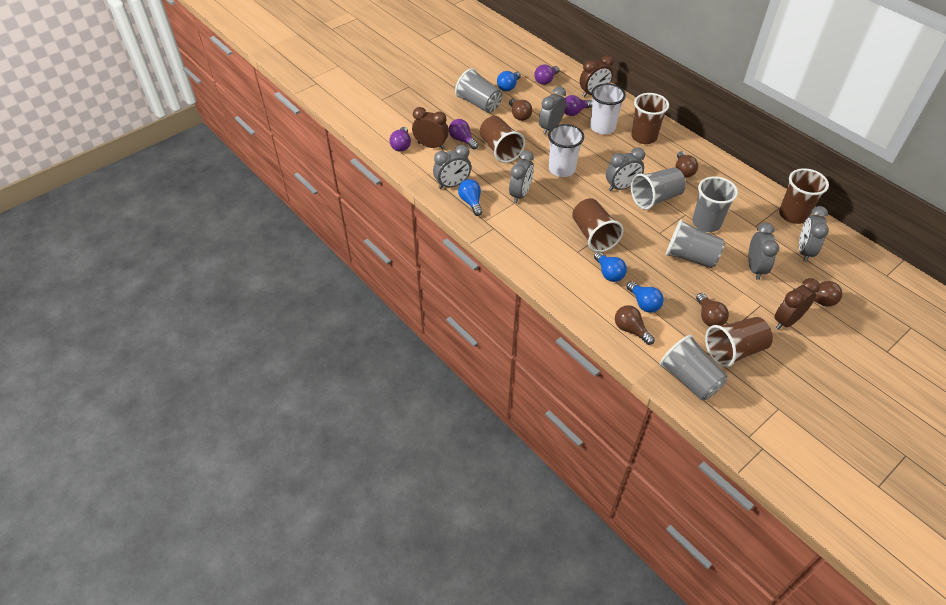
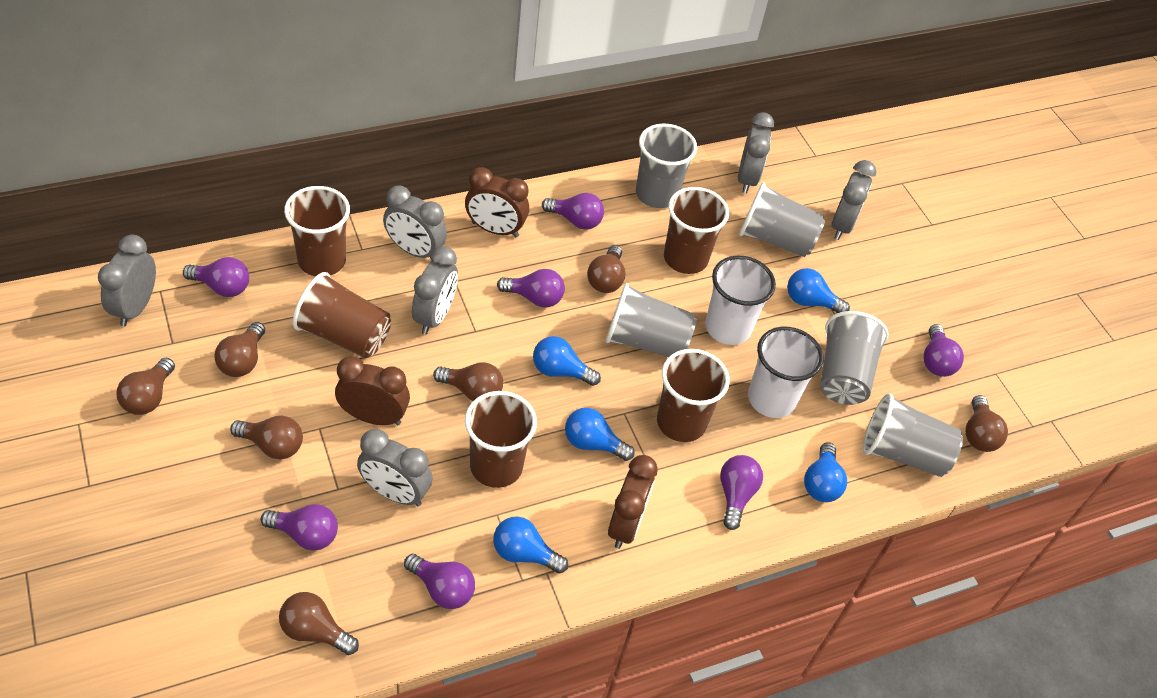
blue light bulb: 4 -> 5
brown light bulb: 5 -> 7
purple light bulb: 4 -> 7

